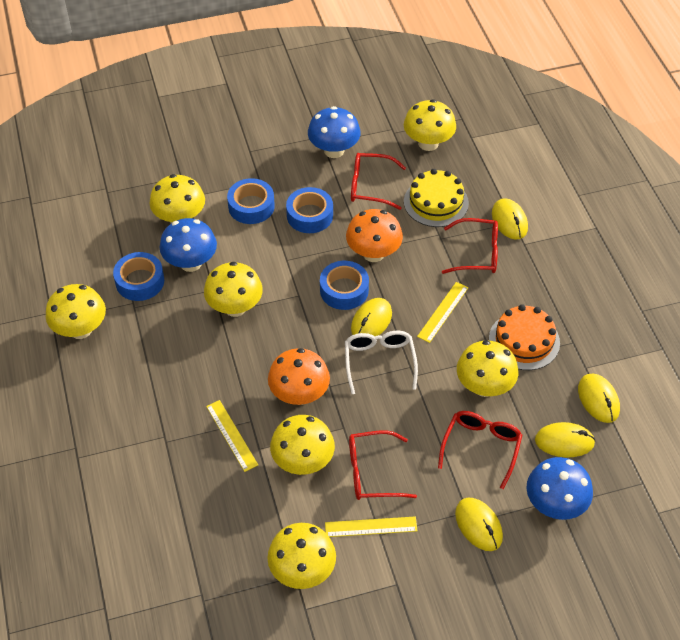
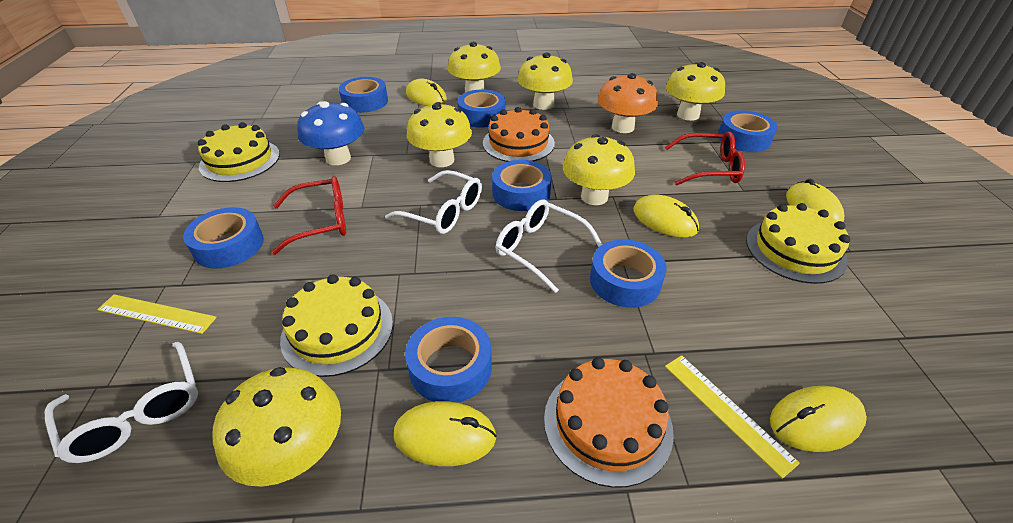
blue mushroom: 3 -> 1
blue tape: 4 -> 7
orange cake: 1 -> 2
orange mushroom: 2 -> 1
red glasses: 4 -> 2
white glasses: 1 -> 3
yellow cake: 1 -> 3
yellow mushroom: 7 -> 6
yellow ruler: 3 -> 2

